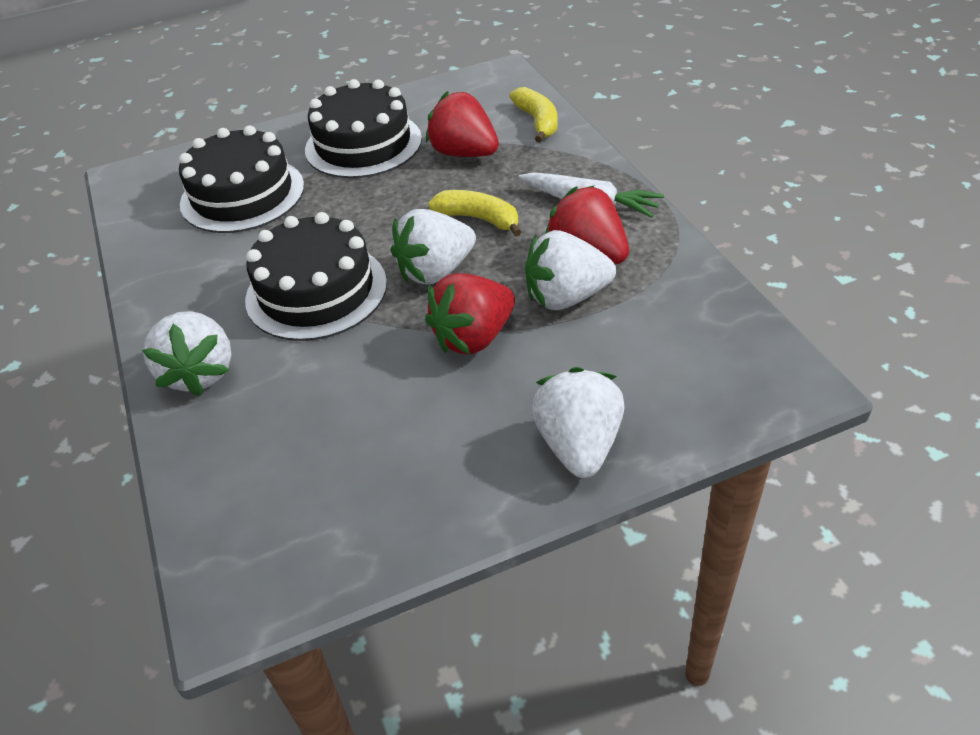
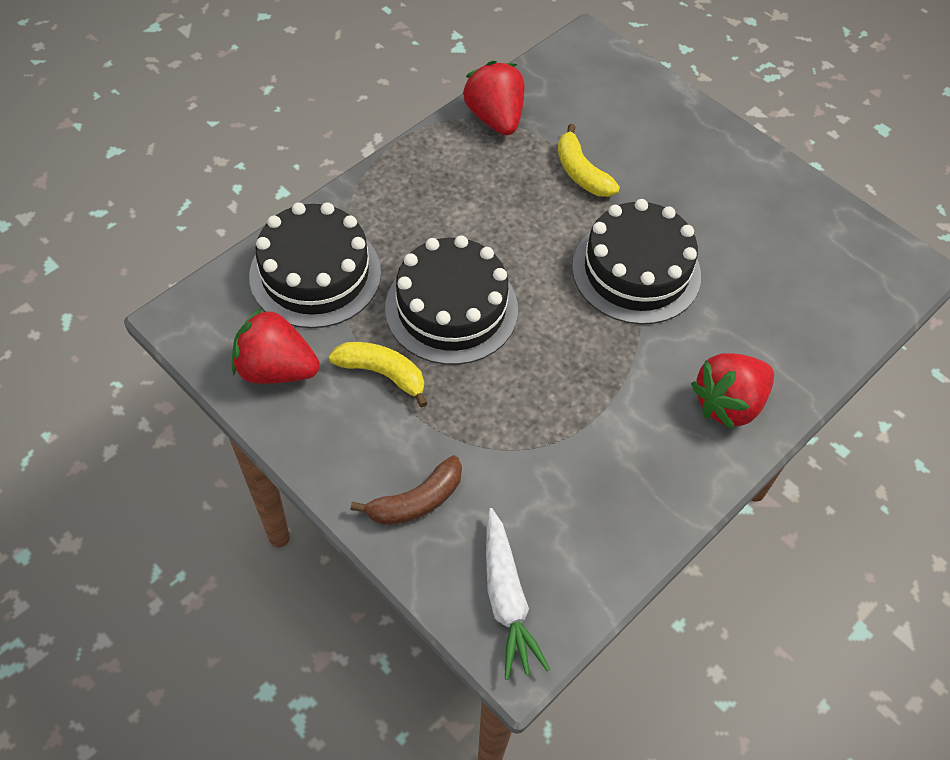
brown banana: 0 -> 1
white strawberry: 4 -> 0

